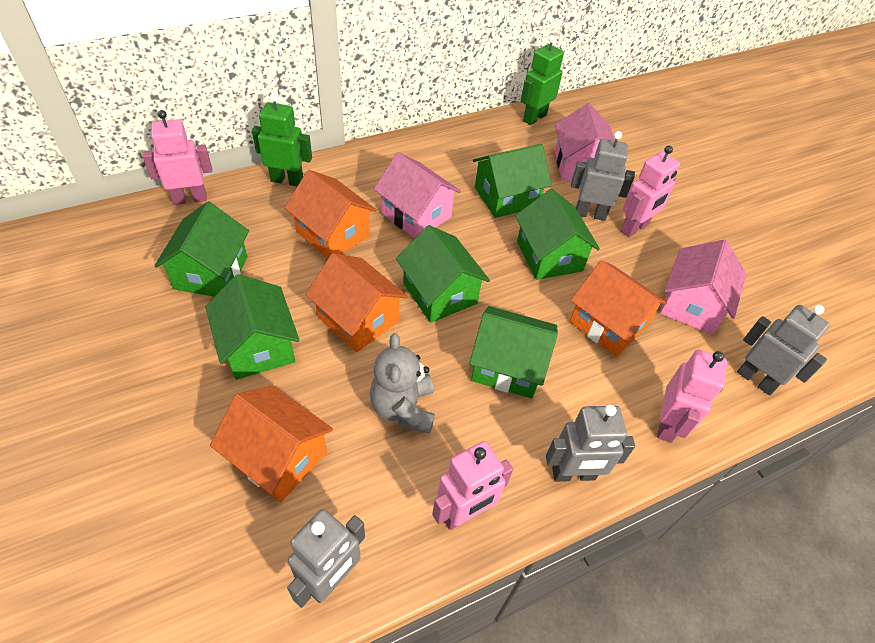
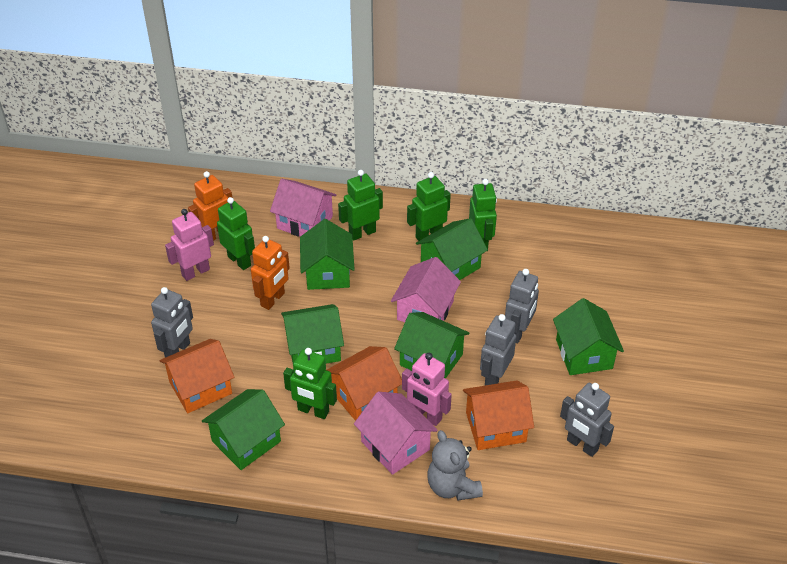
green robot: 2 -> 5
orange house: 4 -> 3
orange robot: 0 -> 2
pink robot: 4 -> 2

